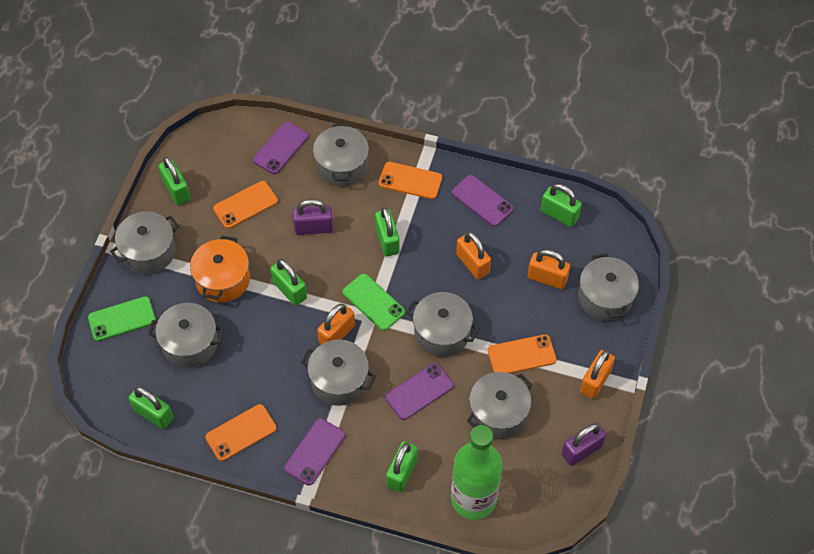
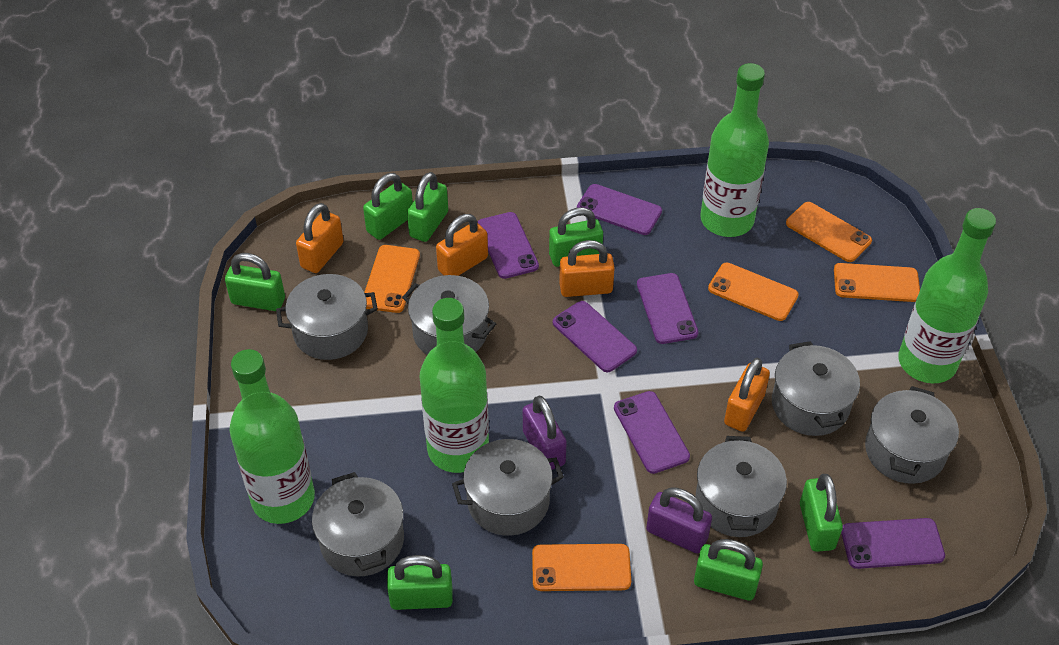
green bottle: 1 -> 4
green padlock: 6 -> 7
green phone: 2 -> 0
orange phone: 4 -> 5
orange pot: 1 -> 0
purple phone: 4 -> 6

